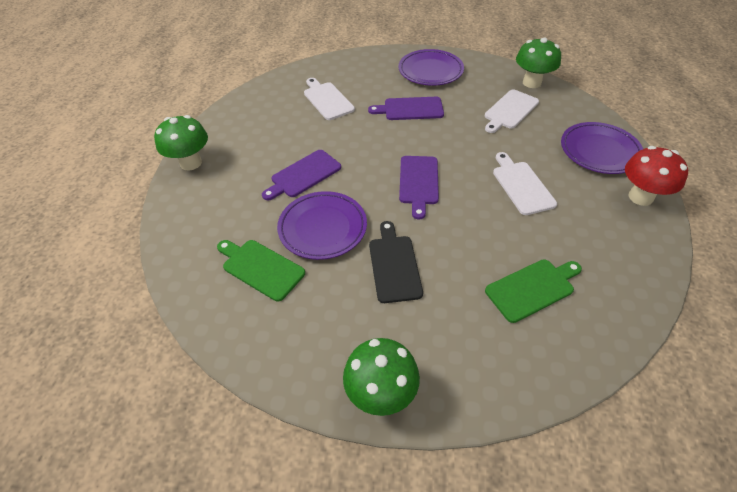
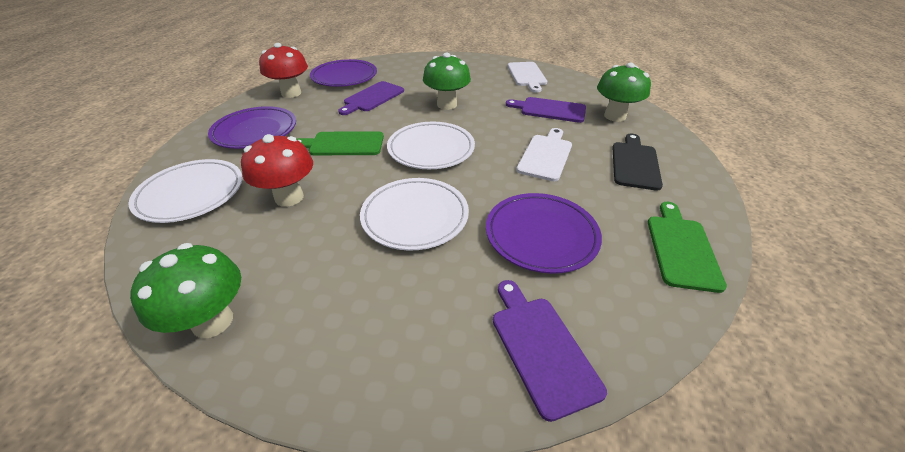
red mushroom: 1 -> 2
white cutting board: 3 -> 2
white plate: 0 -> 3

